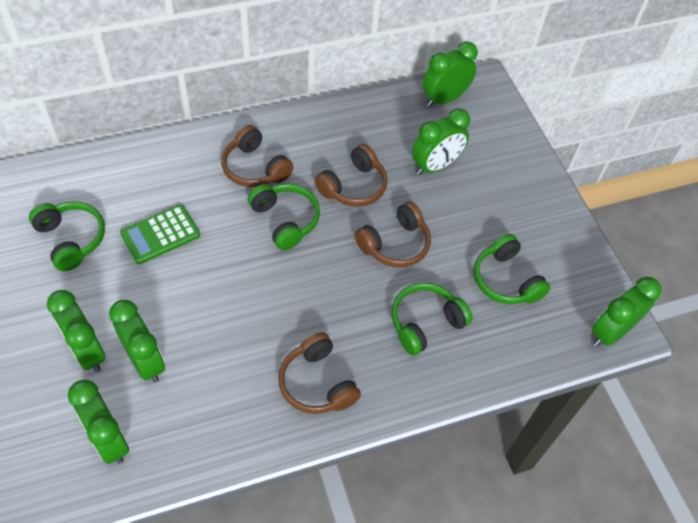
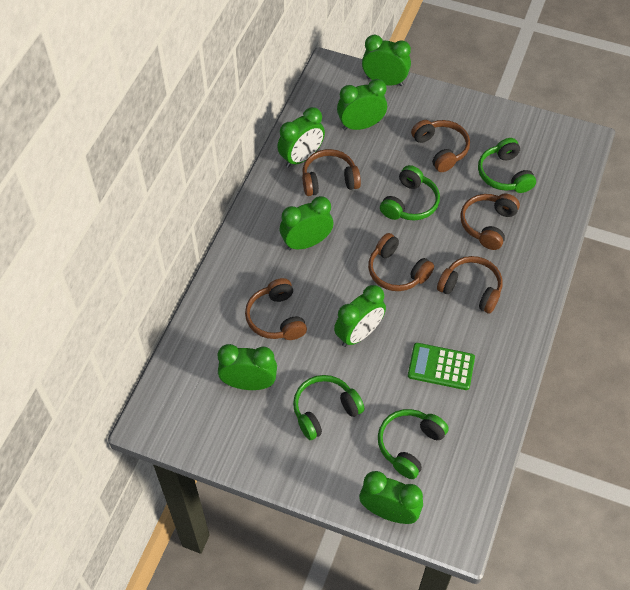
brown headphones: 4 -> 6
green clock: 6 -> 7

